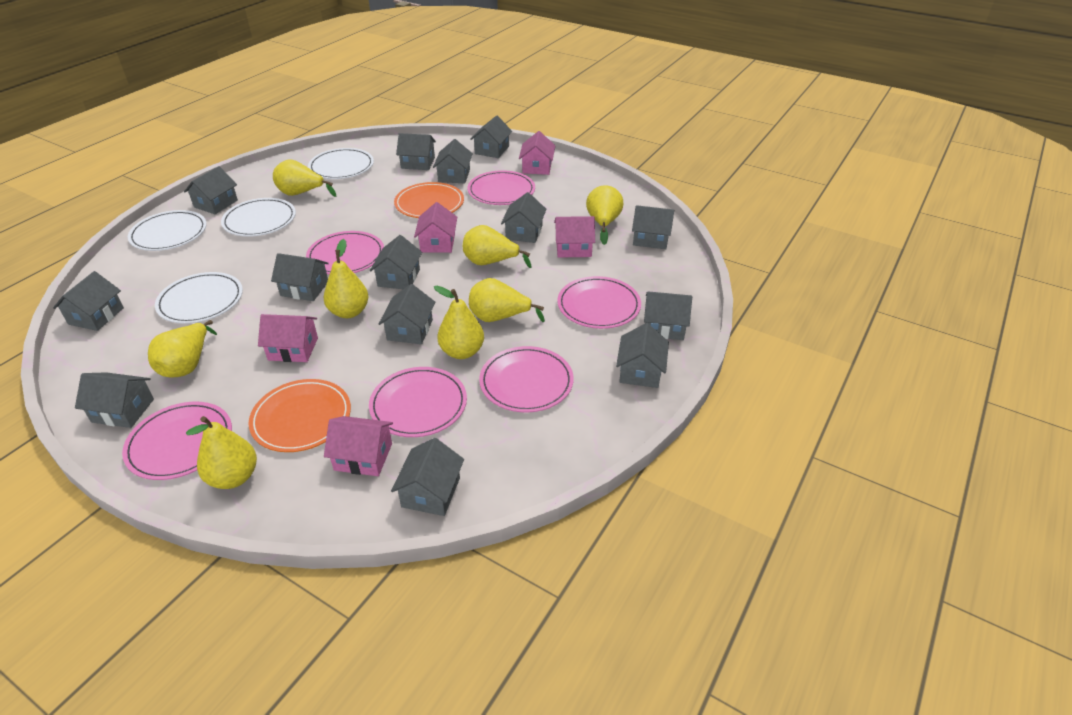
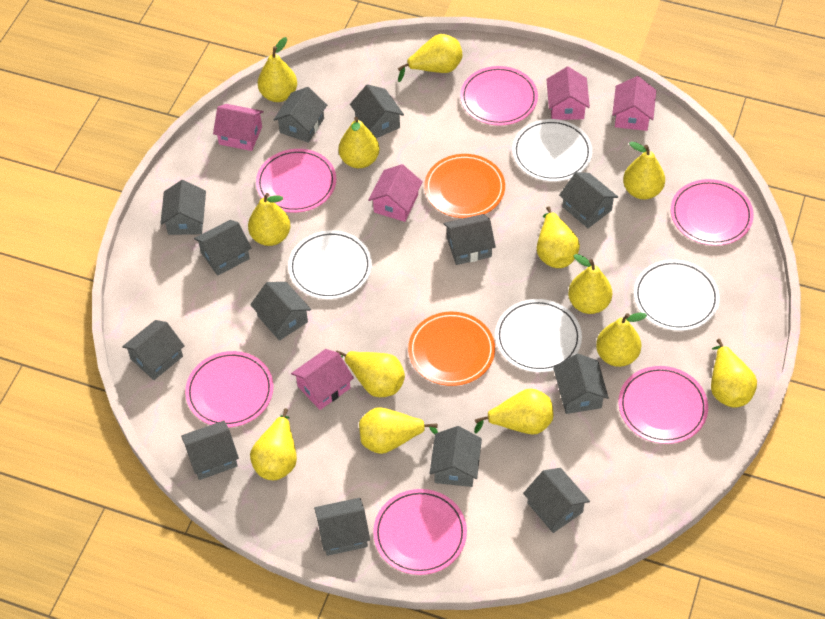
grey house: 14 -> 13
yellow pear: 8 -> 13

